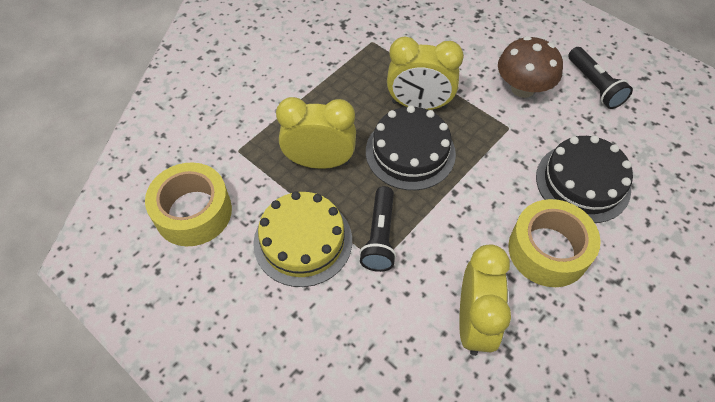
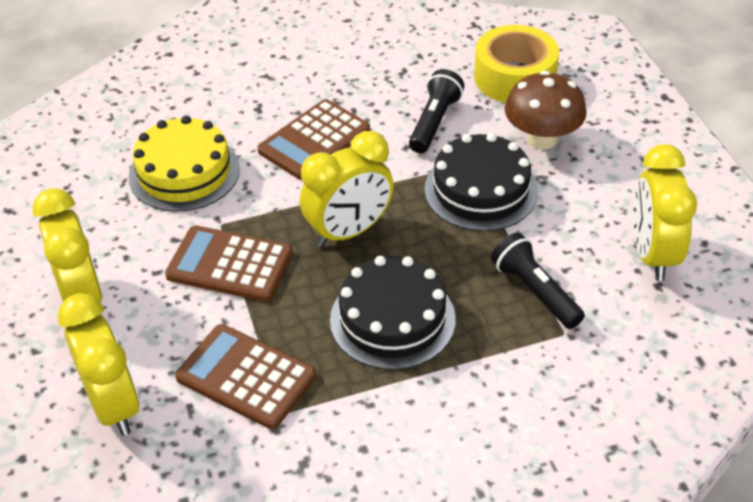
brown calculator: 0 -> 3
yellow clock: 3 -> 4
yellow tape: 2 -> 1

